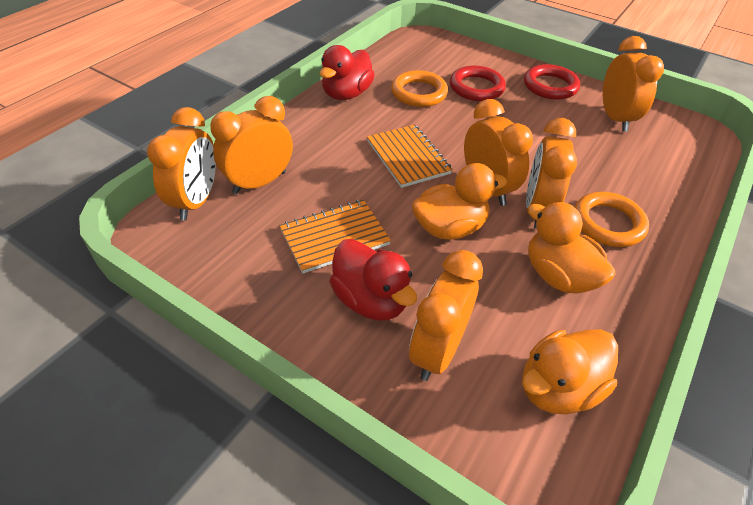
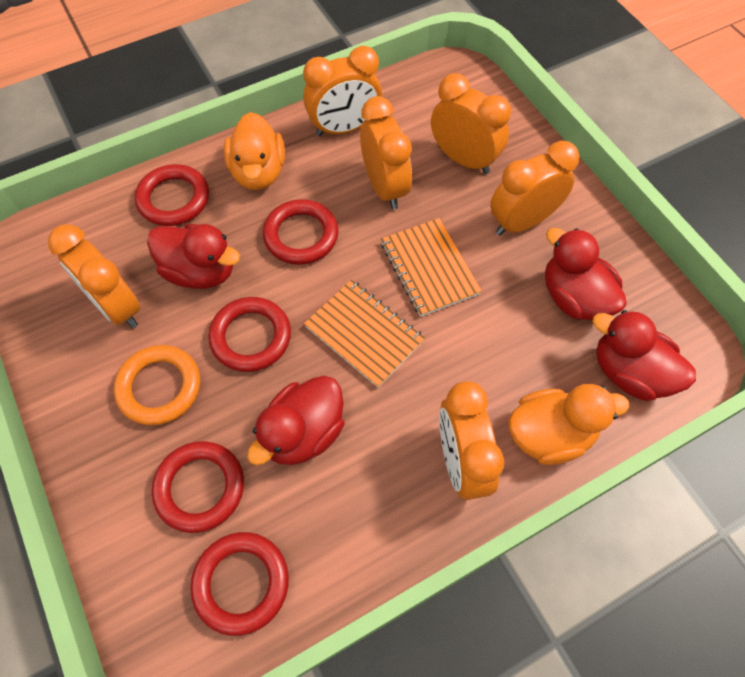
orange duck: 3 -> 2
orange ring: 2 -> 1
red duck: 2 -> 4
red ring: 2 -> 5

